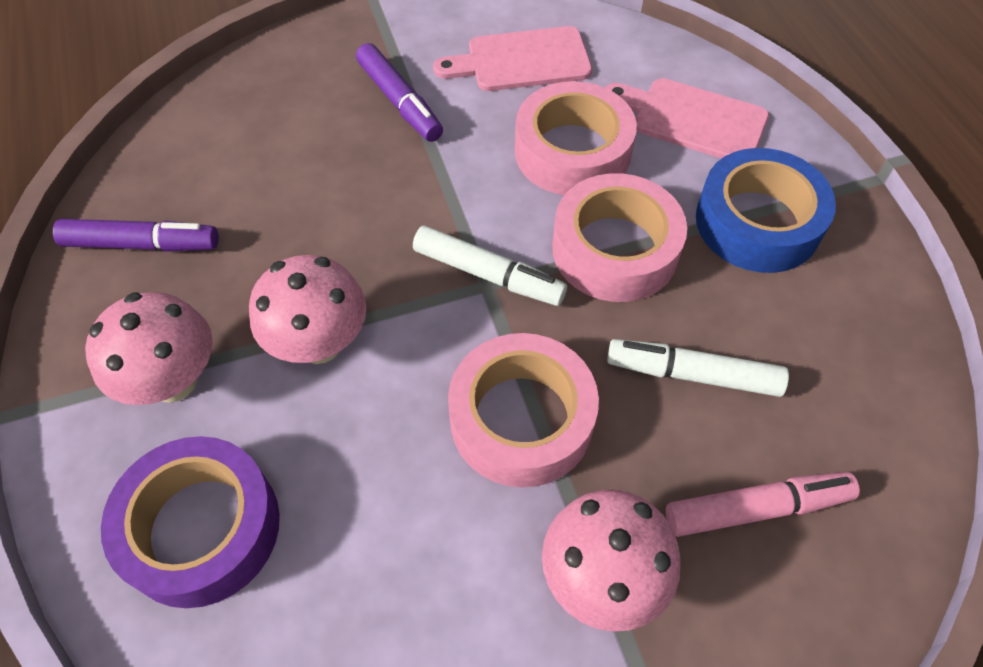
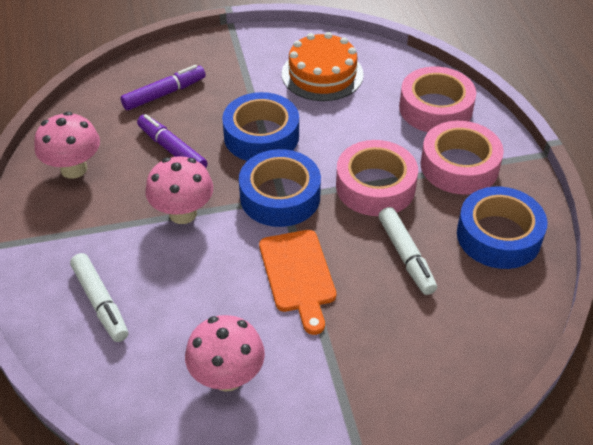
blue tape: 1 -> 3
orange cake: 0 -> 1
orange cutting board: 0 -> 1
pink cutting board: 2 -> 0
pink marker: 1 -> 0
purple tape: 1 -> 0

